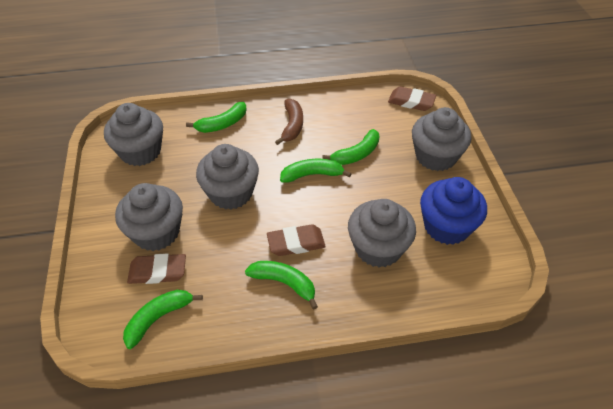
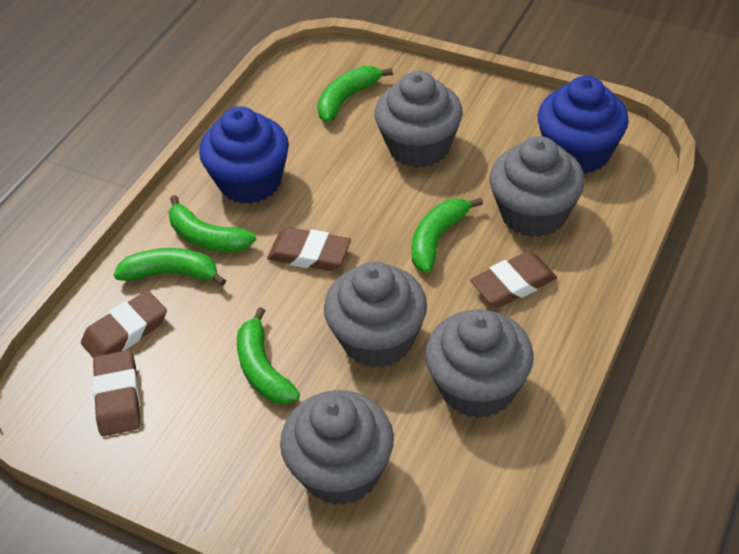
blue cupcake: 1 -> 2
brown banana: 1 -> 0
brown eraser: 3 -> 4

